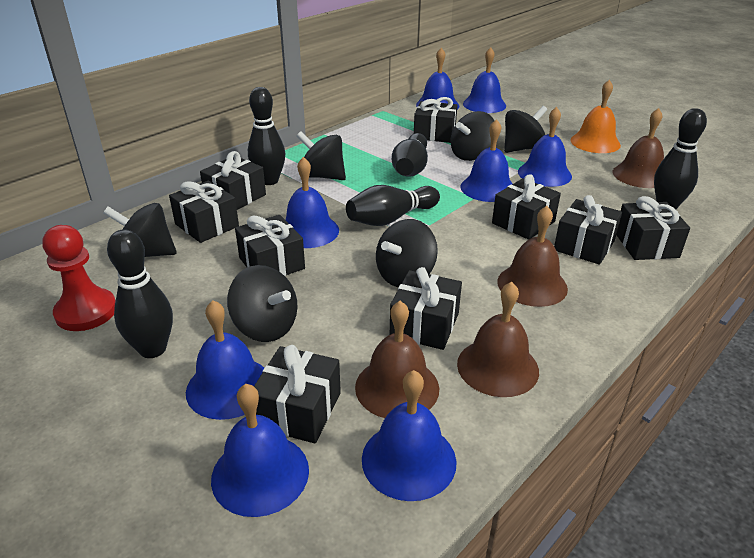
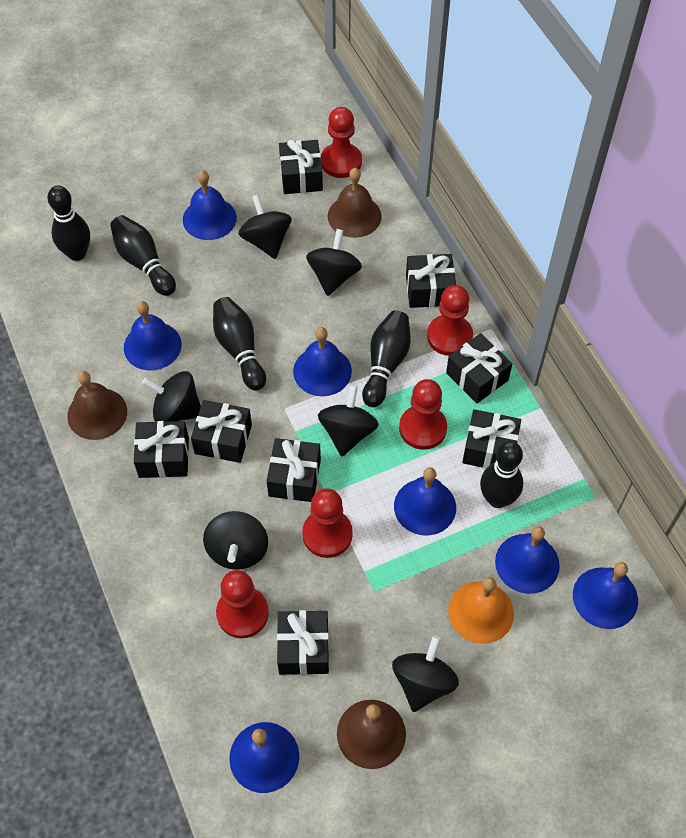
black gift: 9 -> 8
blue bell: 8 -> 7
brown bell: 4 -> 3
red pawn: 1 -> 5

